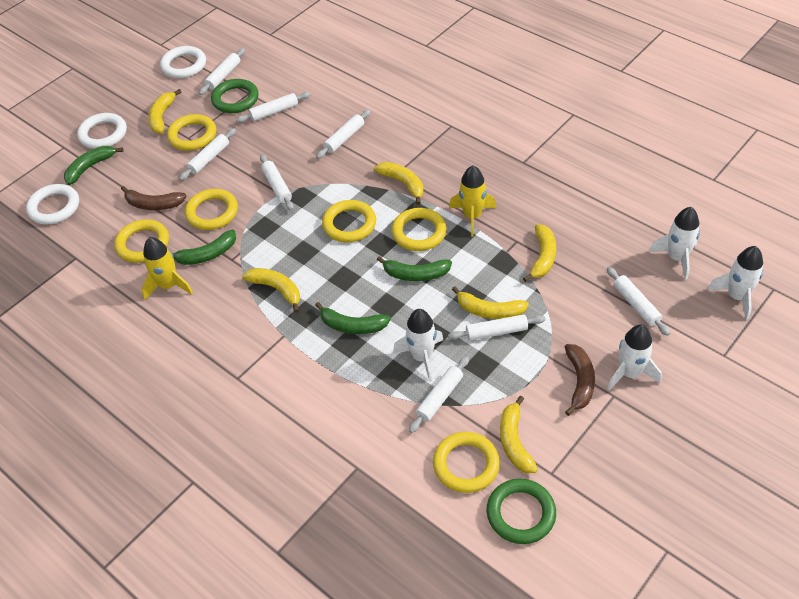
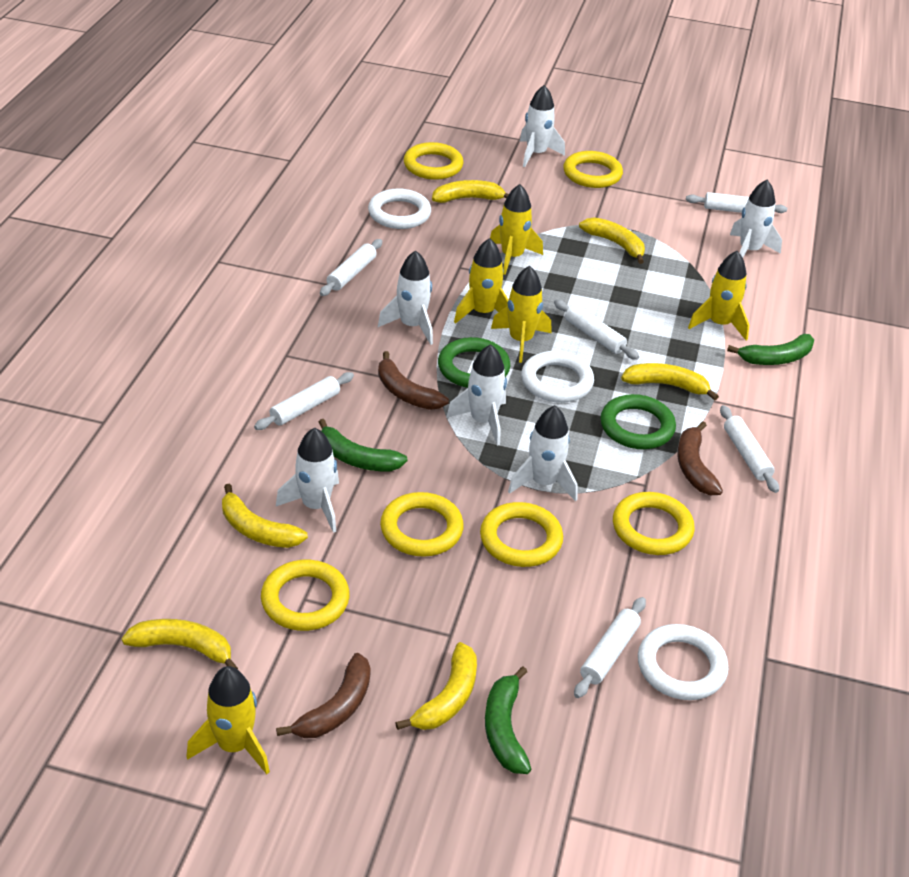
brown banana: 2 -> 3
green banana: 4 -> 3
white rocket: 4 -> 6
white rolling pin: 8 -> 6
yellow rocket: 2 -> 5

